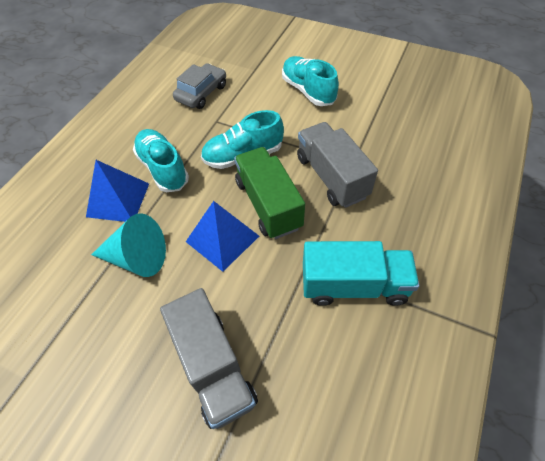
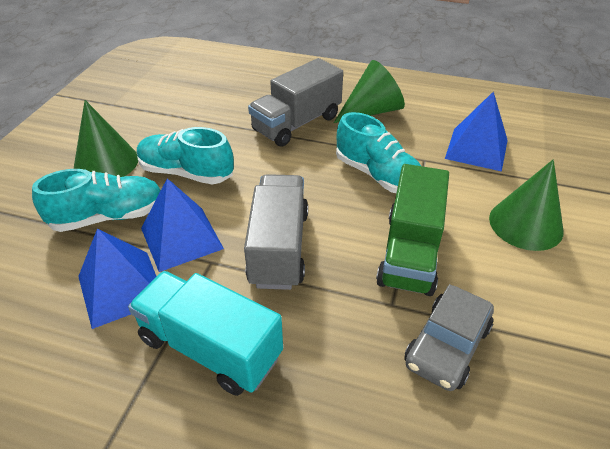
blue pyramid: 2 -> 3
green cone: 0 -> 3
turquoise cone: 1 -> 0

